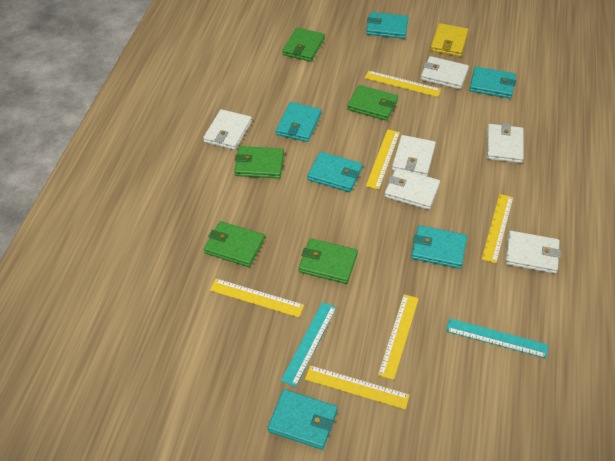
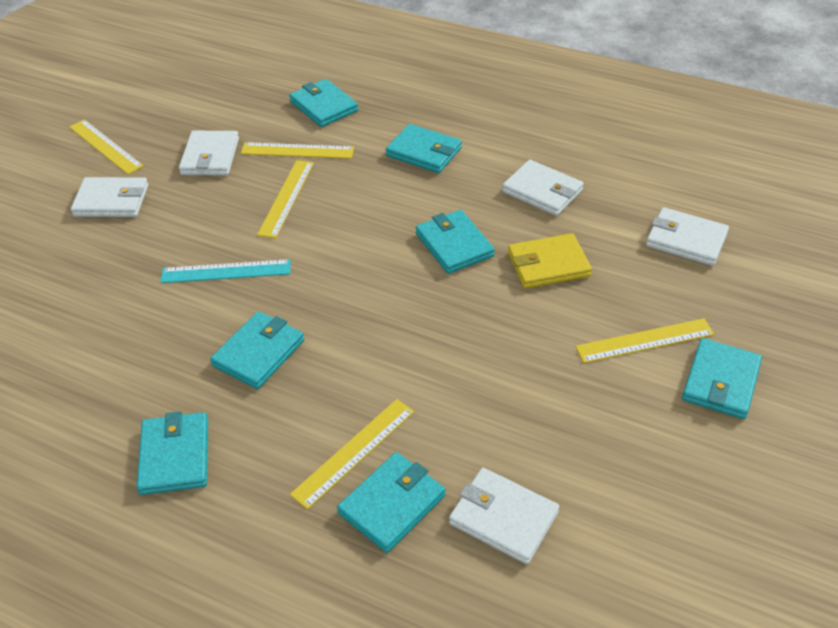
green wallet: 5 -> 0
turquoise ruler: 2 -> 1
turquoise wallet: 6 -> 7
white wallet: 6 -> 5
yellow ruler: 6 -> 5

